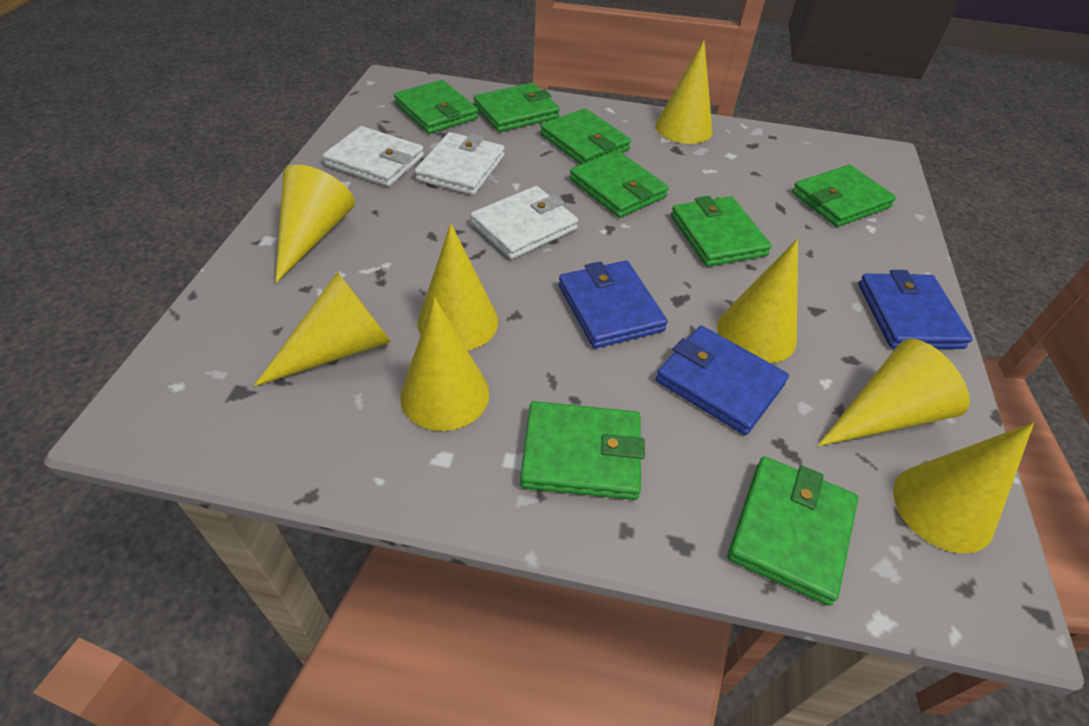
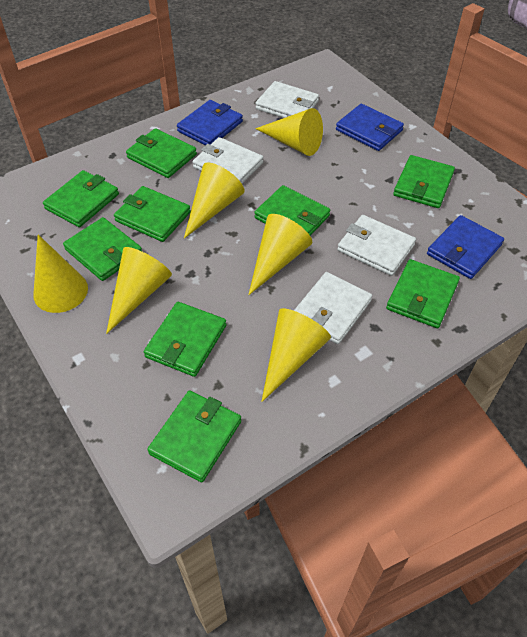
green wallet: 8 -> 9
white wallet: 3 -> 4
yellow cone: 8 -> 6

